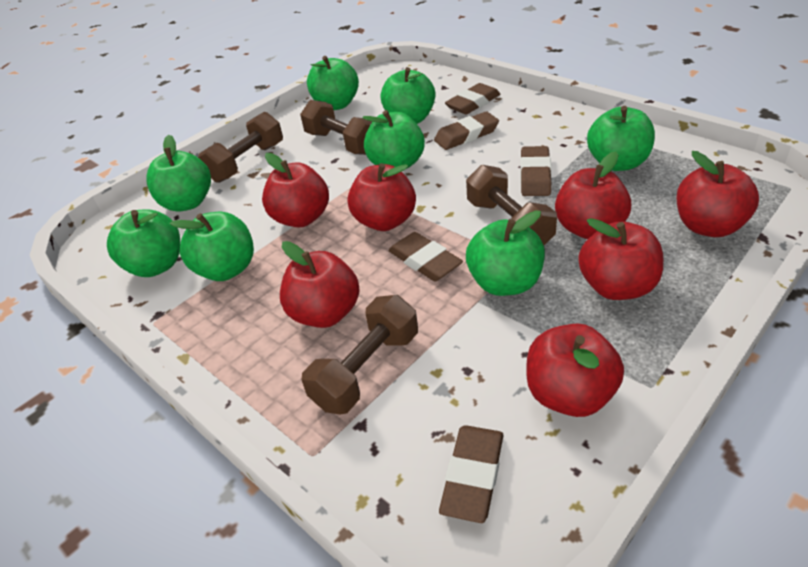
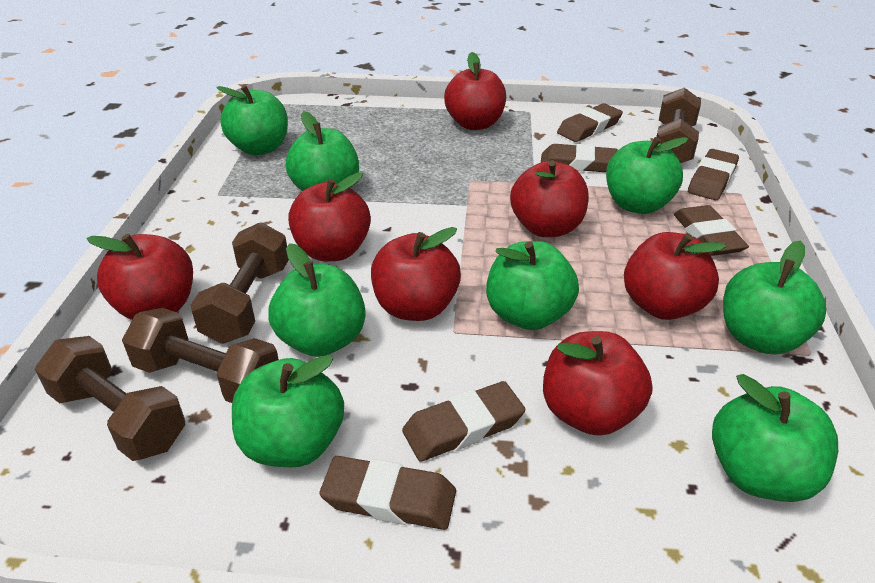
brown eraser: 5 -> 6

